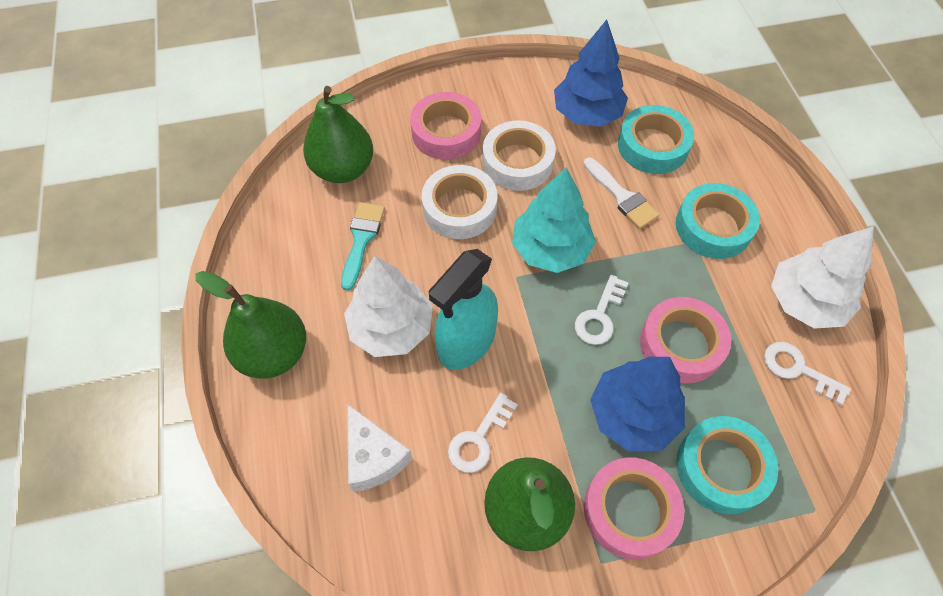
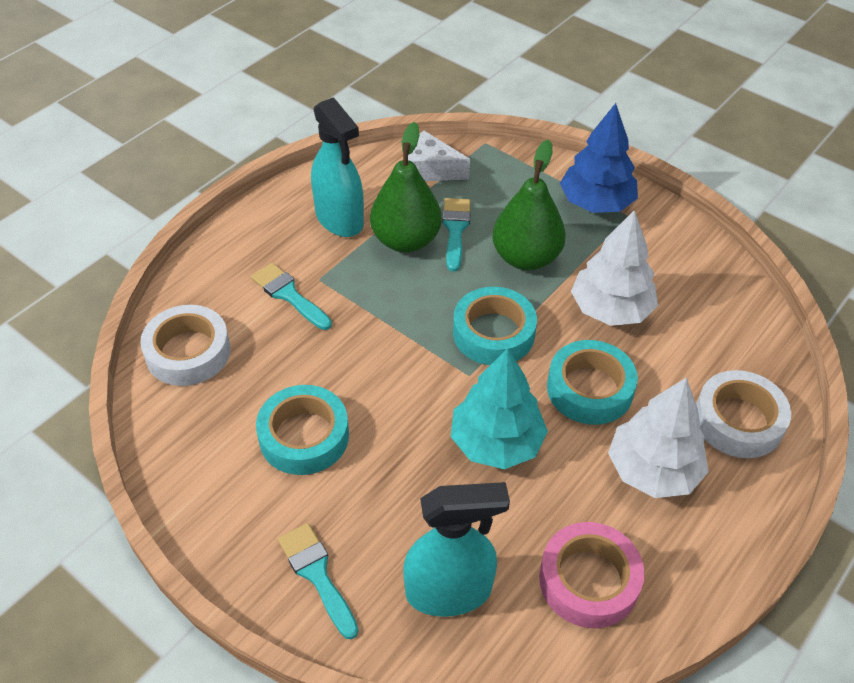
blue tree: 2 -> 1
green pear: 3 -> 2
pink tape: 3 -> 1
turquoise brush: 1 -> 3
turquoise spray bottle: 1 -> 2
white brush: 1 -> 0
white key: 3 -> 0

